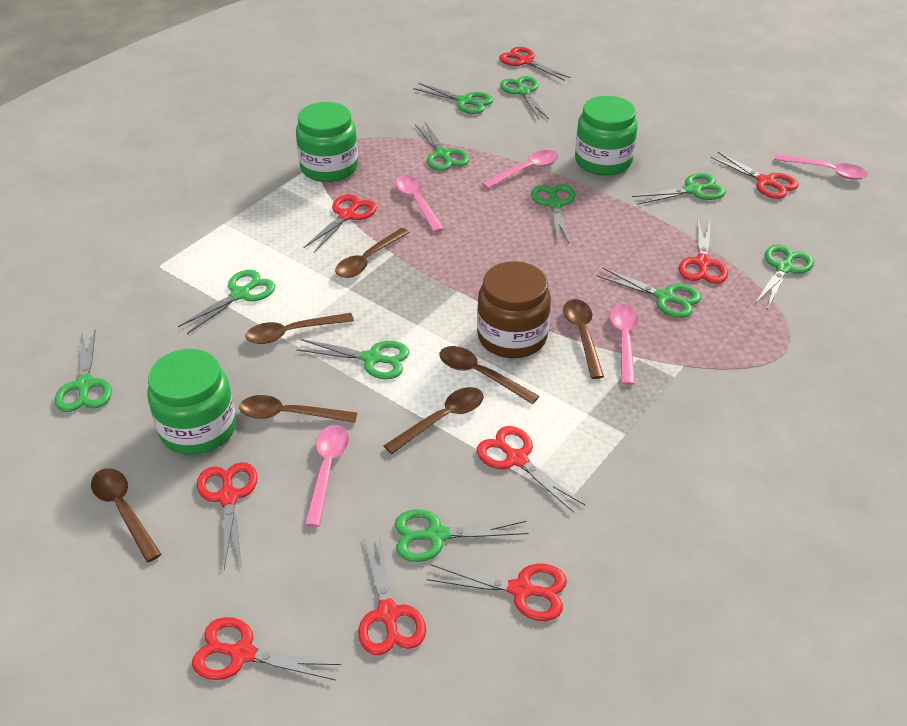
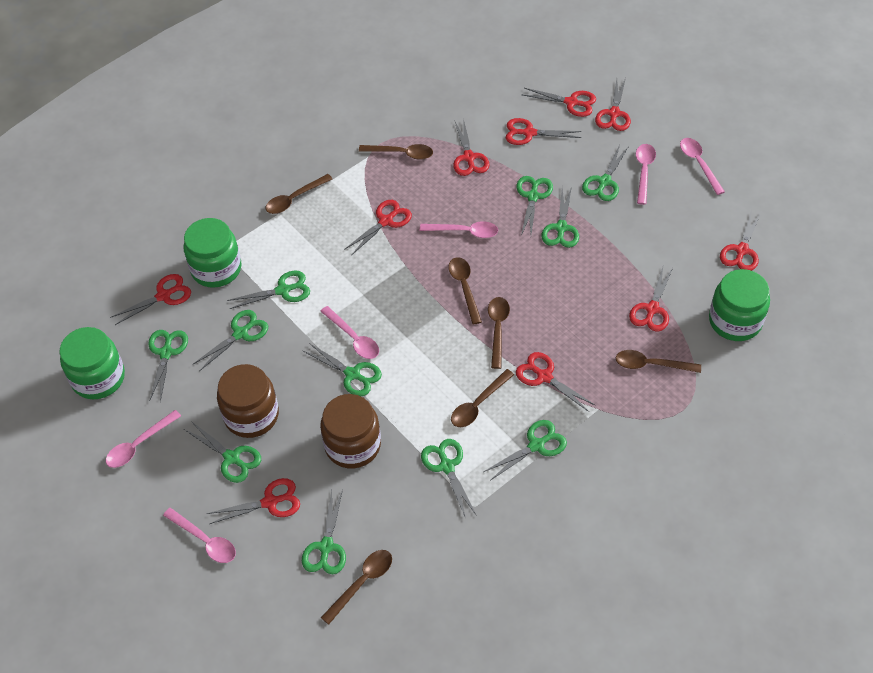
brown jar: 1 -> 2
pink spoon: 5 -> 6
red scissors: 9 -> 10

